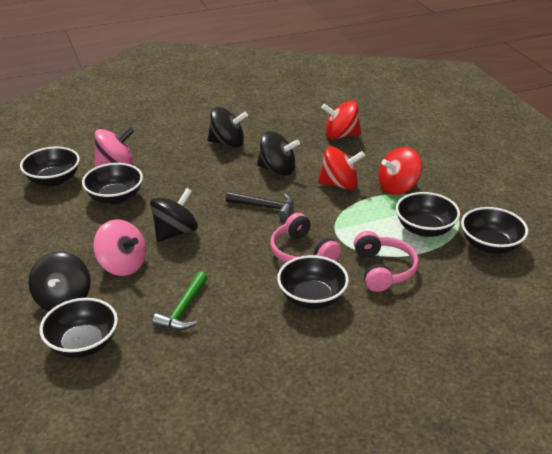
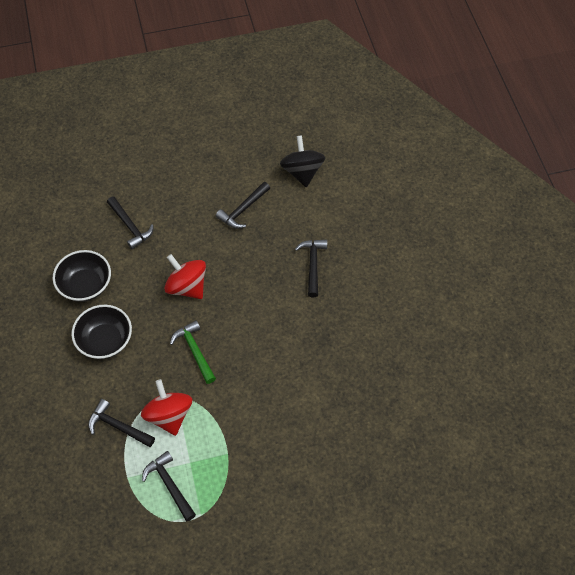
black bowl: 6 -> 2
black hammer: 1 -> 5
black spinning top: 4 -> 1
pink headphones: 2 -> 0
pink spinning top: 2 -> 0
red spinning top: 3 -> 2

